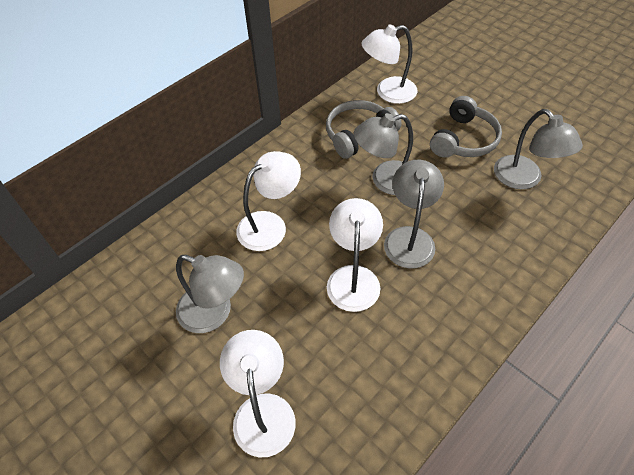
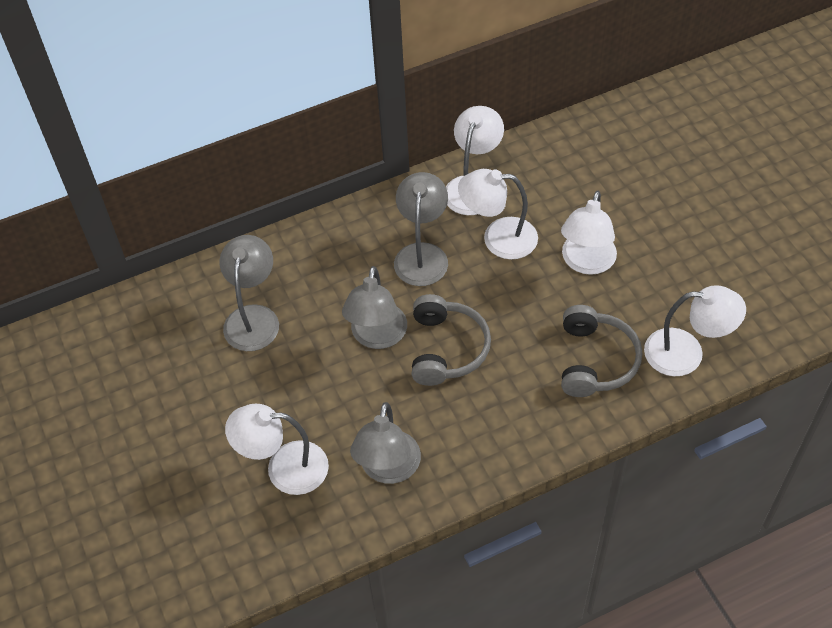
white lamp: 4 -> 5

